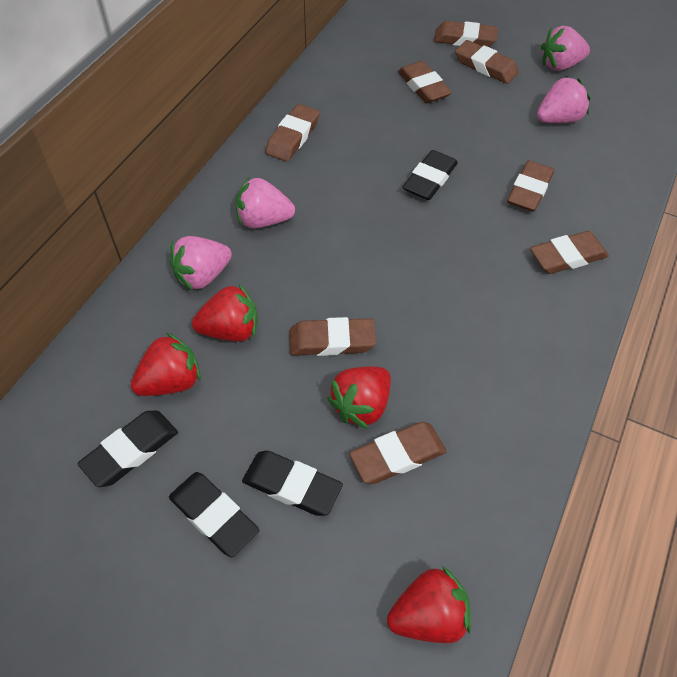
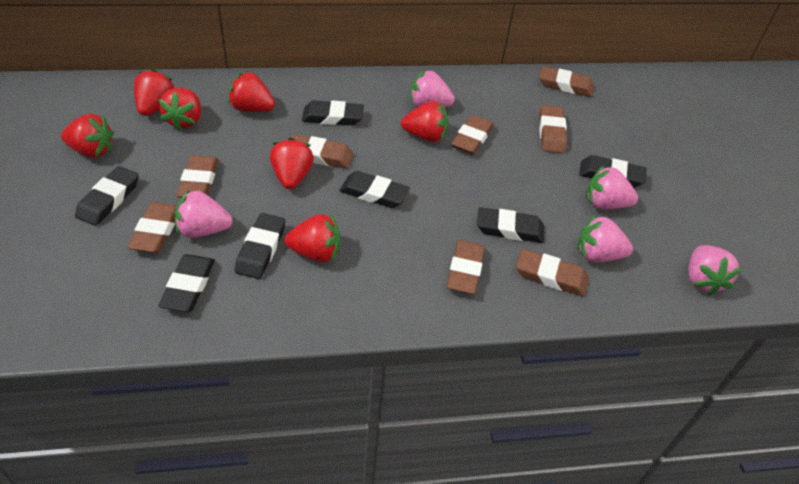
black eraser: 4 -> 7
pink strawberry: 4 -> 5
red strawberry: 4 -> 7

